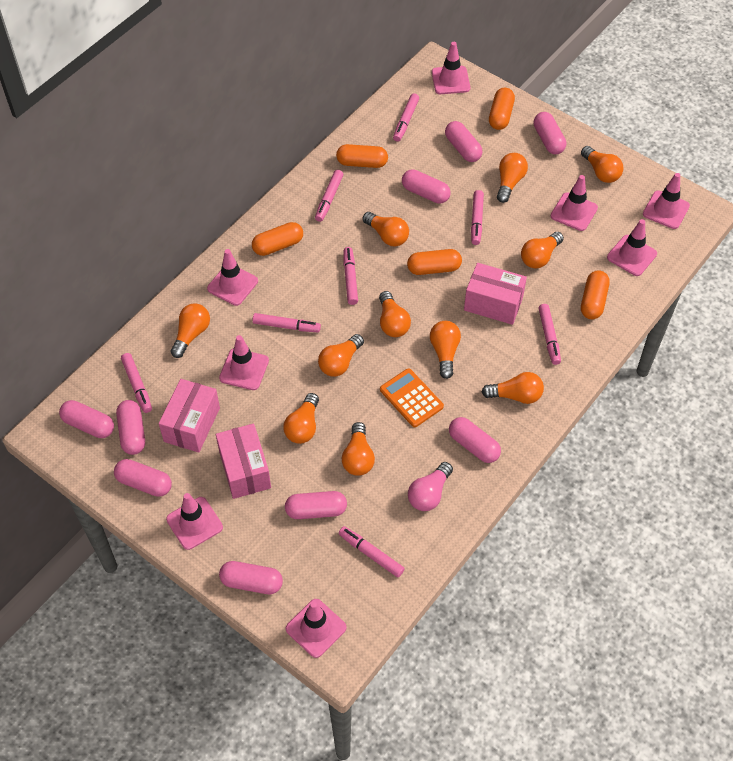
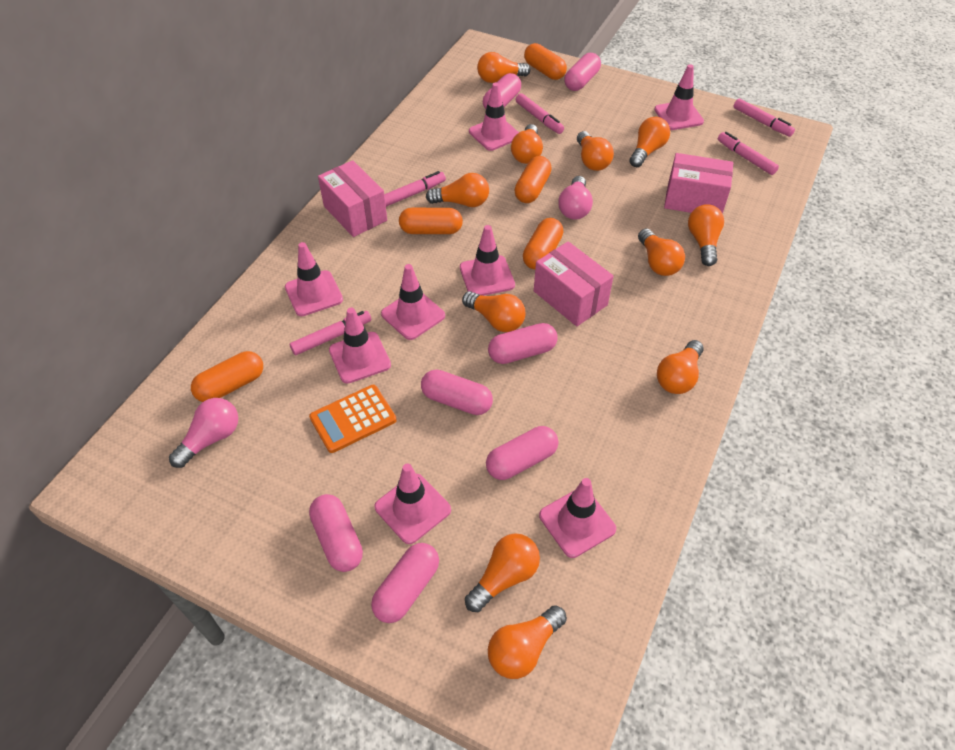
pink capsule: 9 -> 7
pink light bulb: 1 -> 2
pink marker: 8 -> 5

